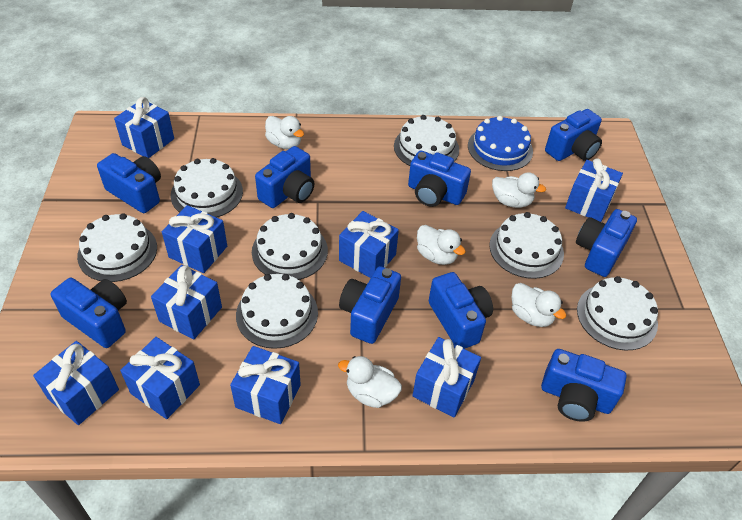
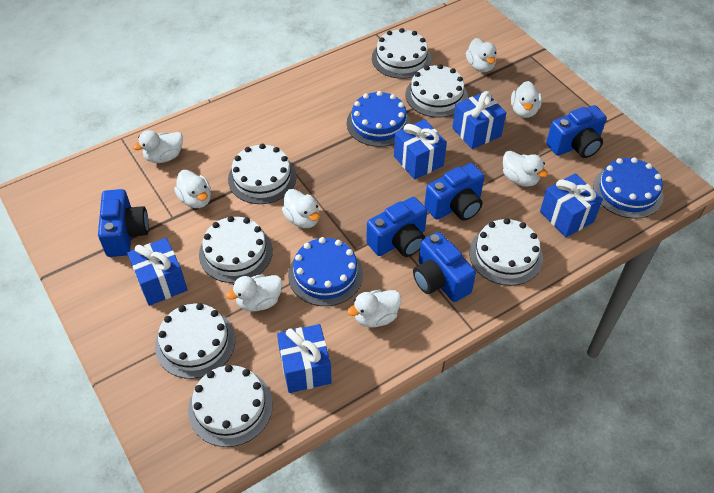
blue cake: 1 -> 3
blue camera: 9 -> 5
blue gift: 9 -> 5
white duck: 5 -> 8

